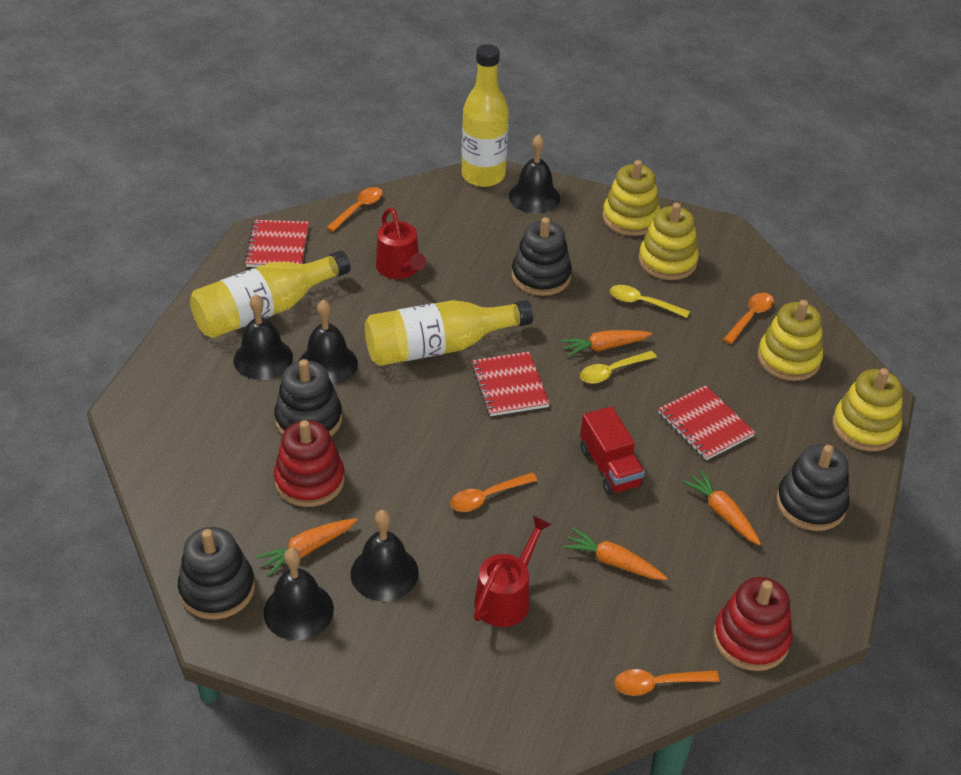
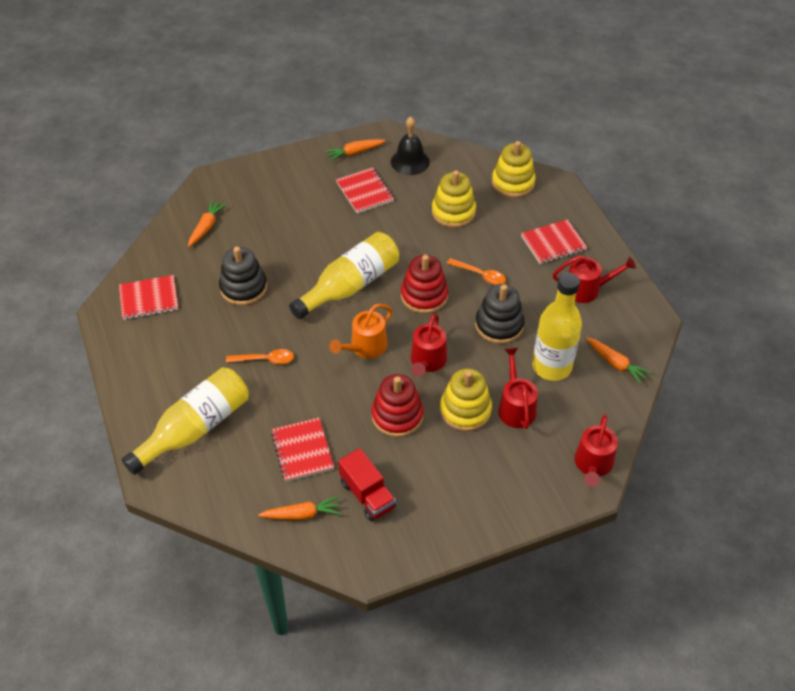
black bell: 5 -> 1
black stacking toy: 4 -> 2
orange spoon: 4 -> 2
orange watering can: 0 -> 1
red notebook: 3 -> 4
red watering can: 2 -> 4
yellow spoon: 2 -> 0
yellow stacking toy: 4 -> 3

